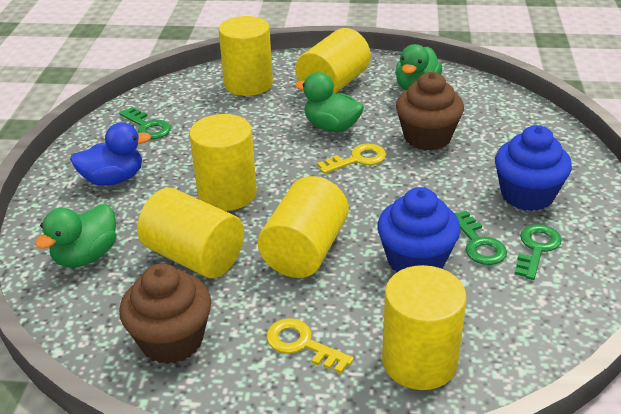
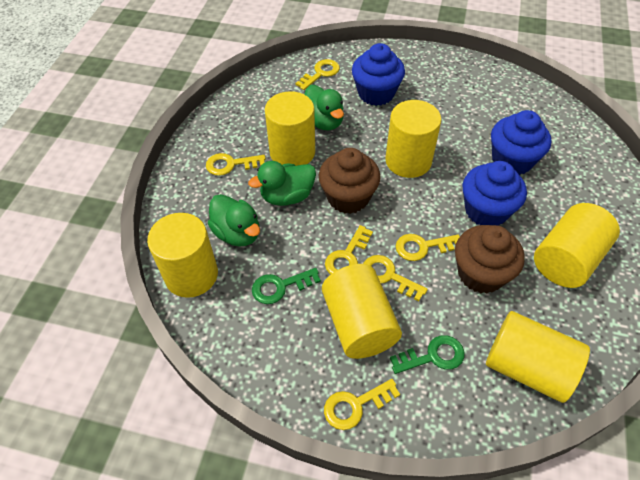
blue cupcake: 2 -> 3
blue duck: 1 -> 0
green key: 3 -> 2
yellow key: 2 -> 6

